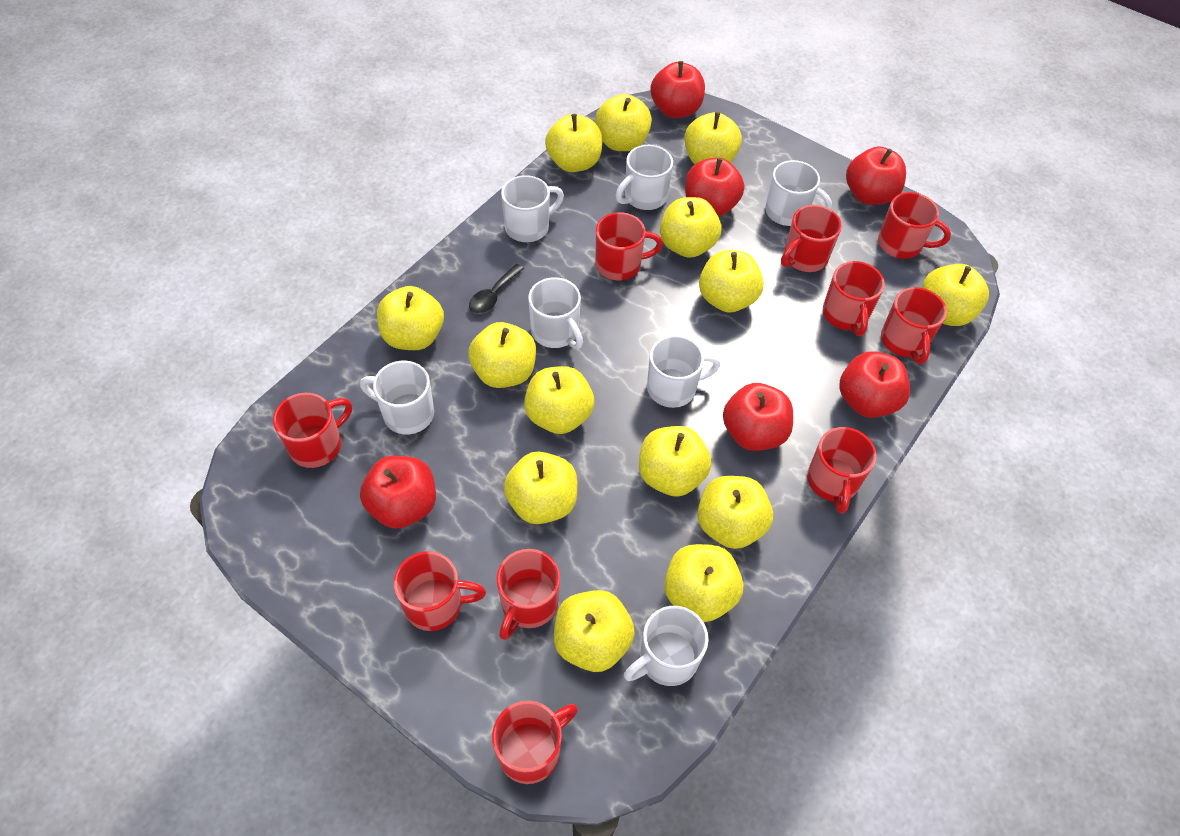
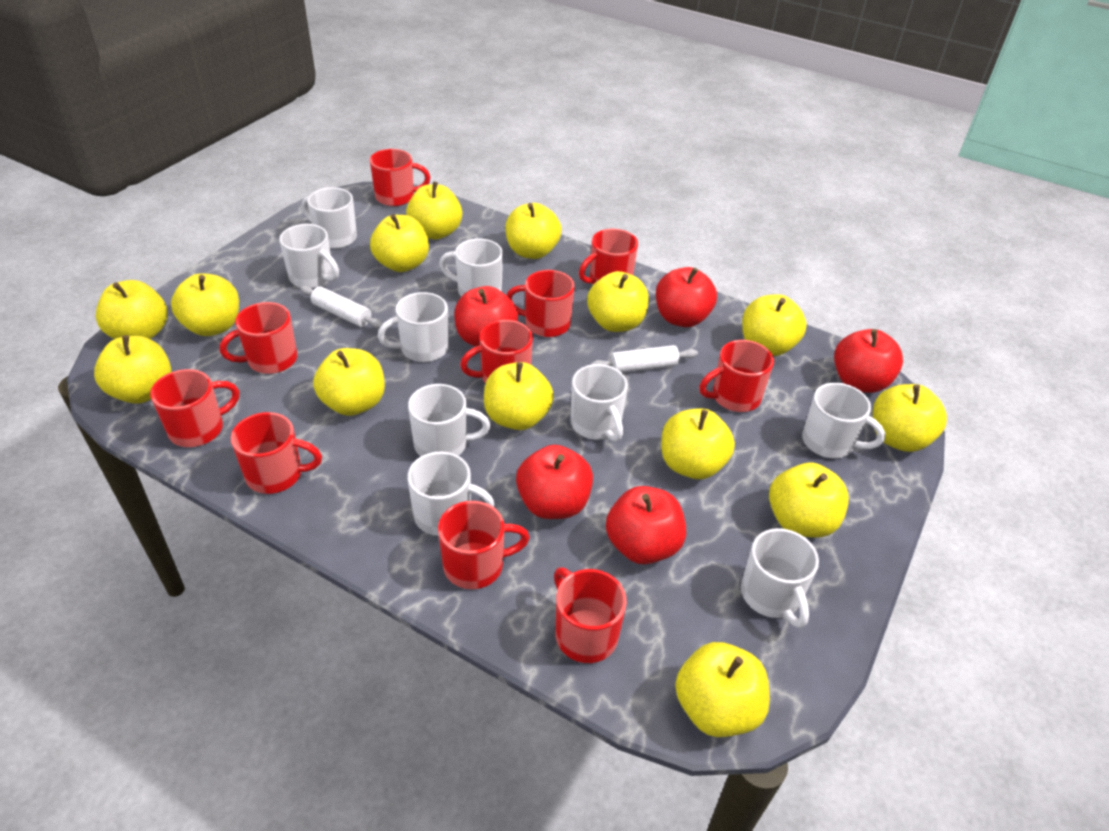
black spoon: 1 -> 0
red apple: 6 -> 5
white mug: 7 -> 9
white rolling pin: 0 -> 2

